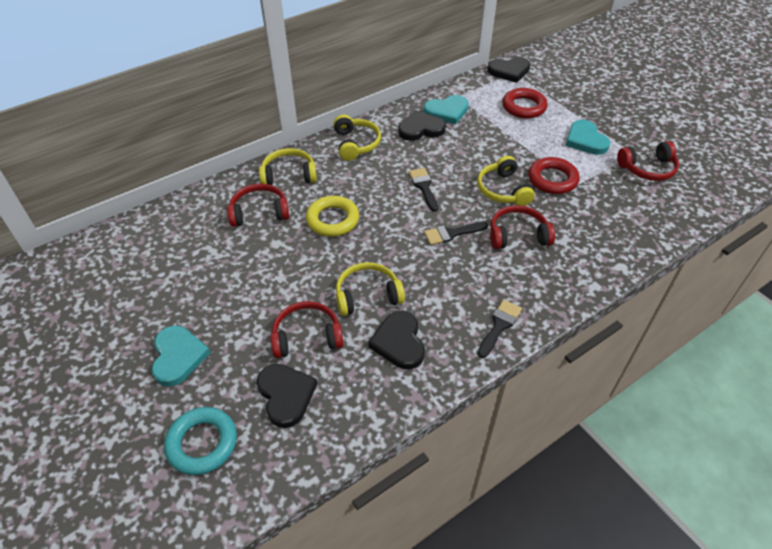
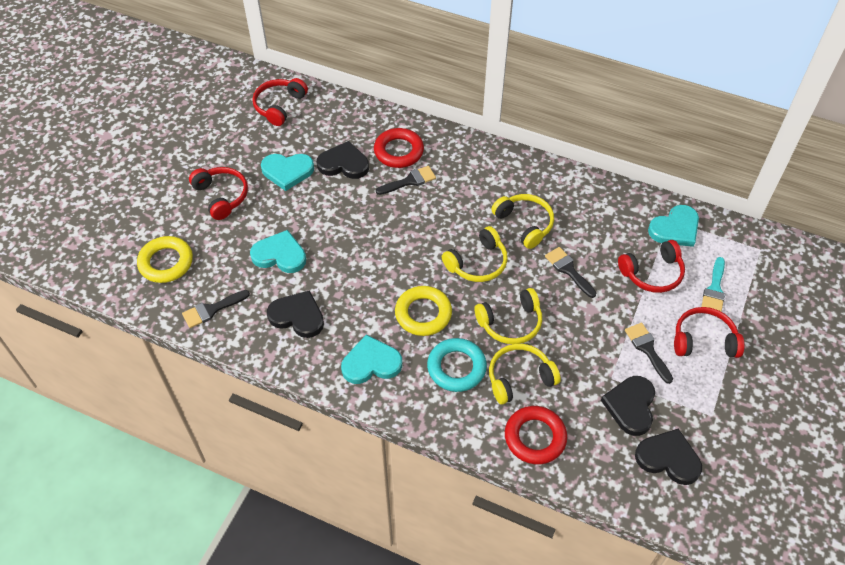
black brush: 3 -> 4
turquoise brush: 0 -> 1
turquoise heart: 3 -> 4
yellow ring: 1 -> 2

